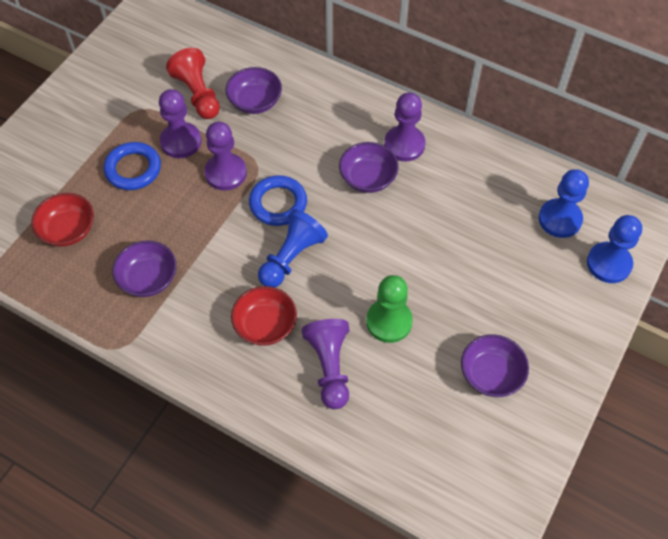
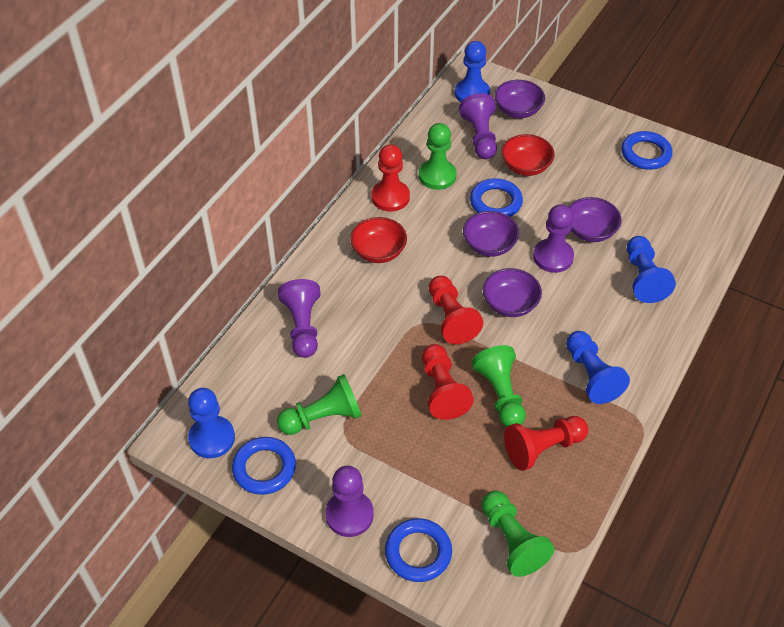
blue pawn: 3 -> 4
blue ring: 2 -> 4
green pawn: 1 -> 4
red pawn: 1 -> 4

